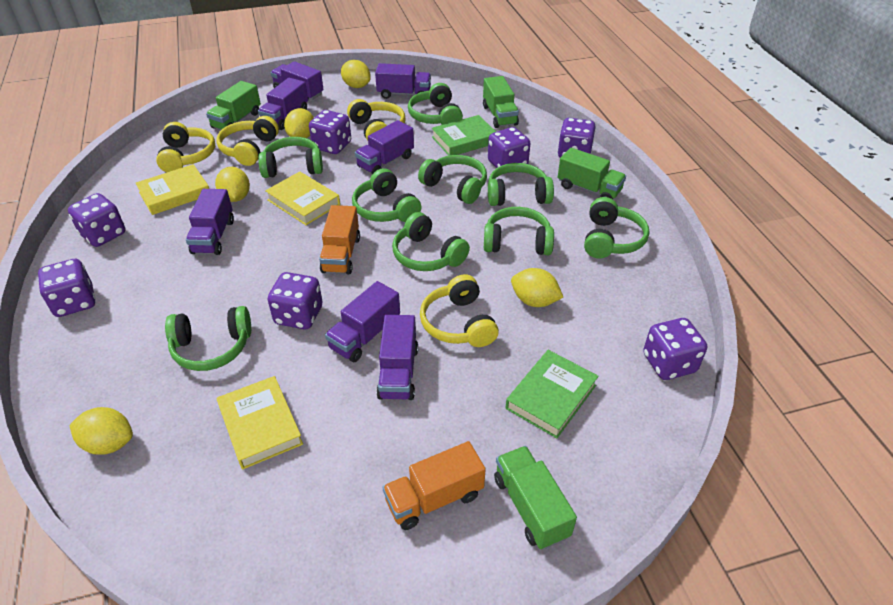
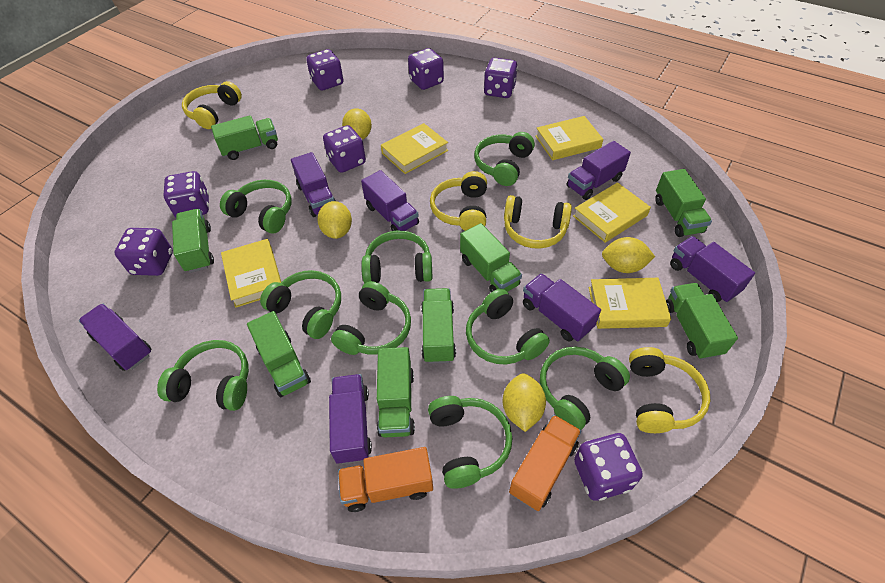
green book: 2 -> 0
green truck: 4 -> 8
yellow book: 3 -> 5
yellow lemon: 5 -> 4

